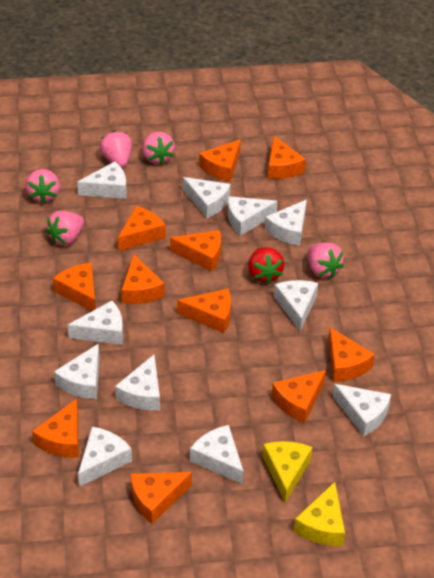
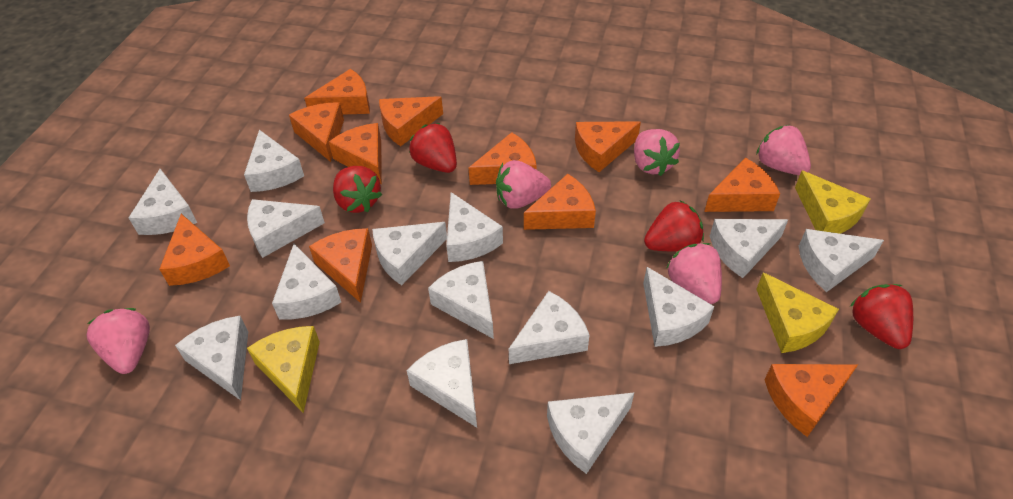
red strawberry: 1 -> 4
white cheese: 11 -> 14
yellow cheese: 2 -> 3

